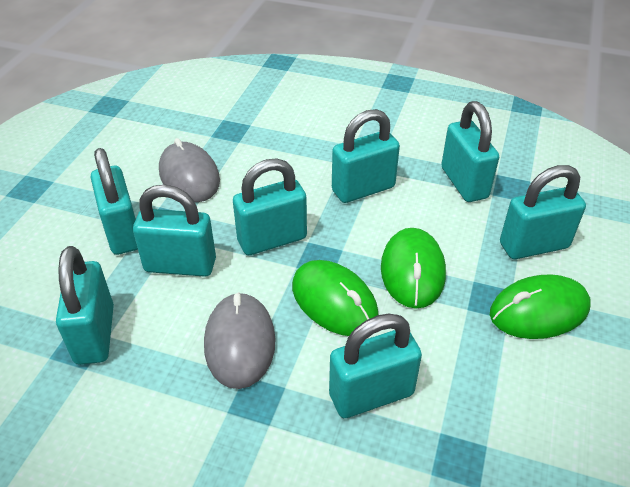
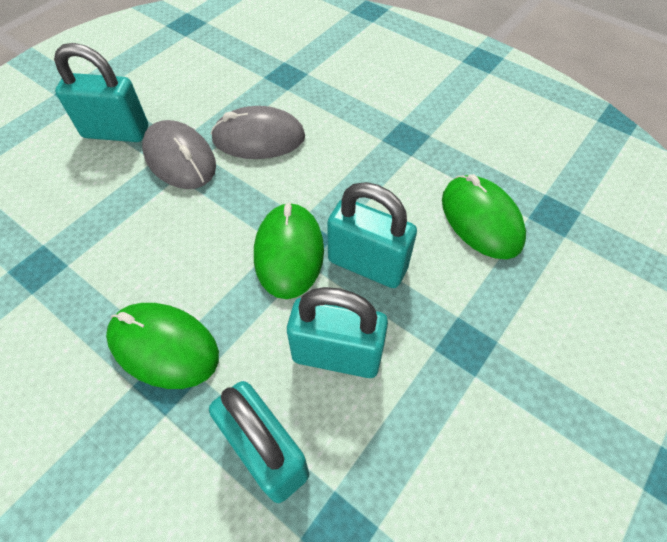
turquoise padlock: 8 -> 4

